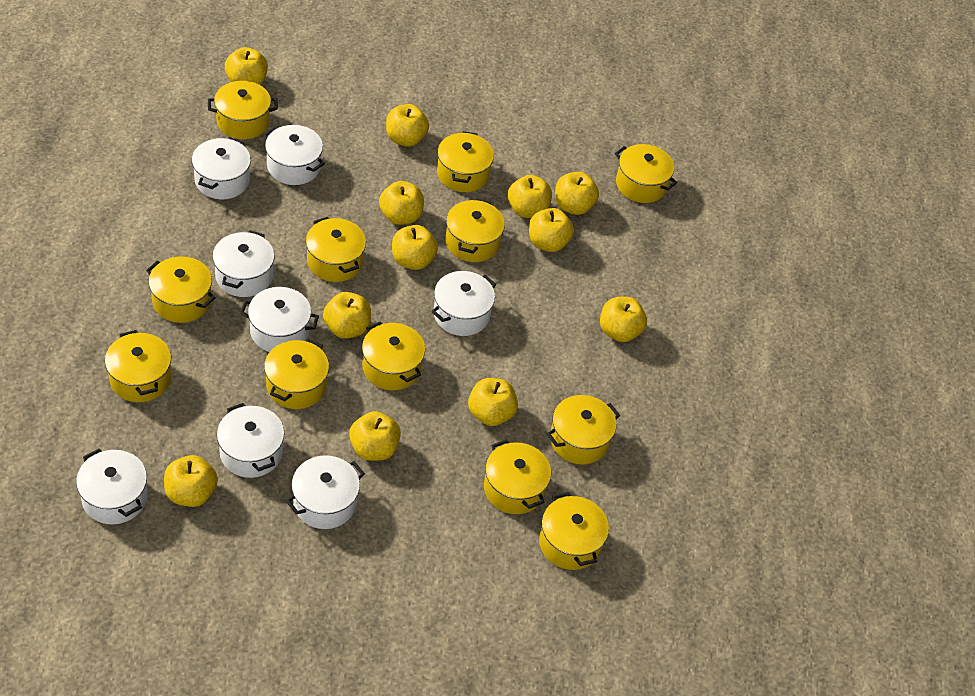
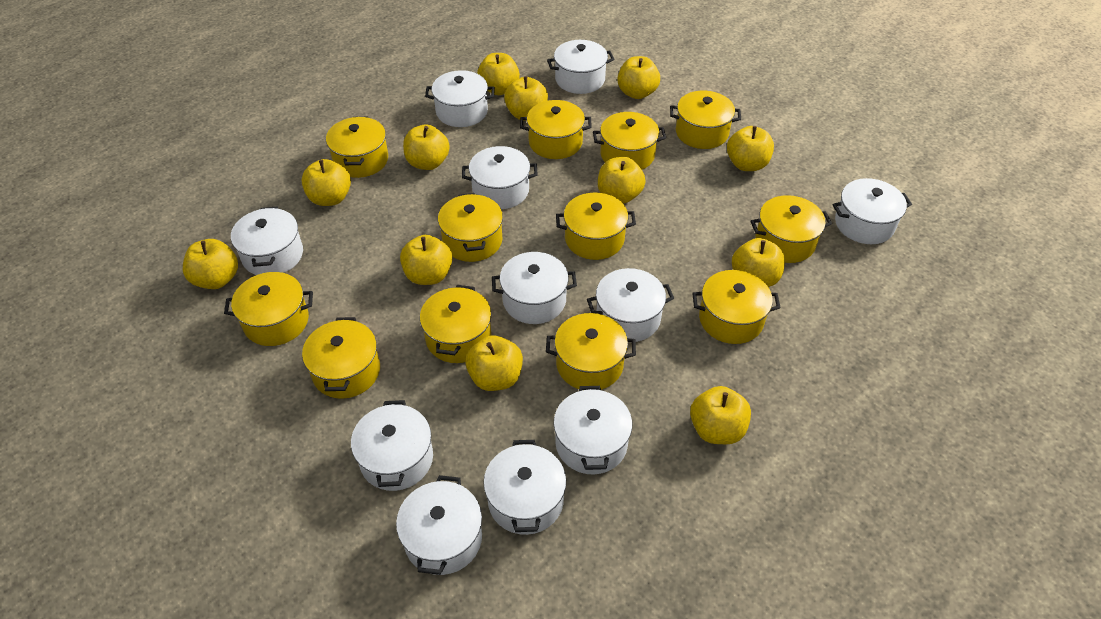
white pot: 8 -> 11

